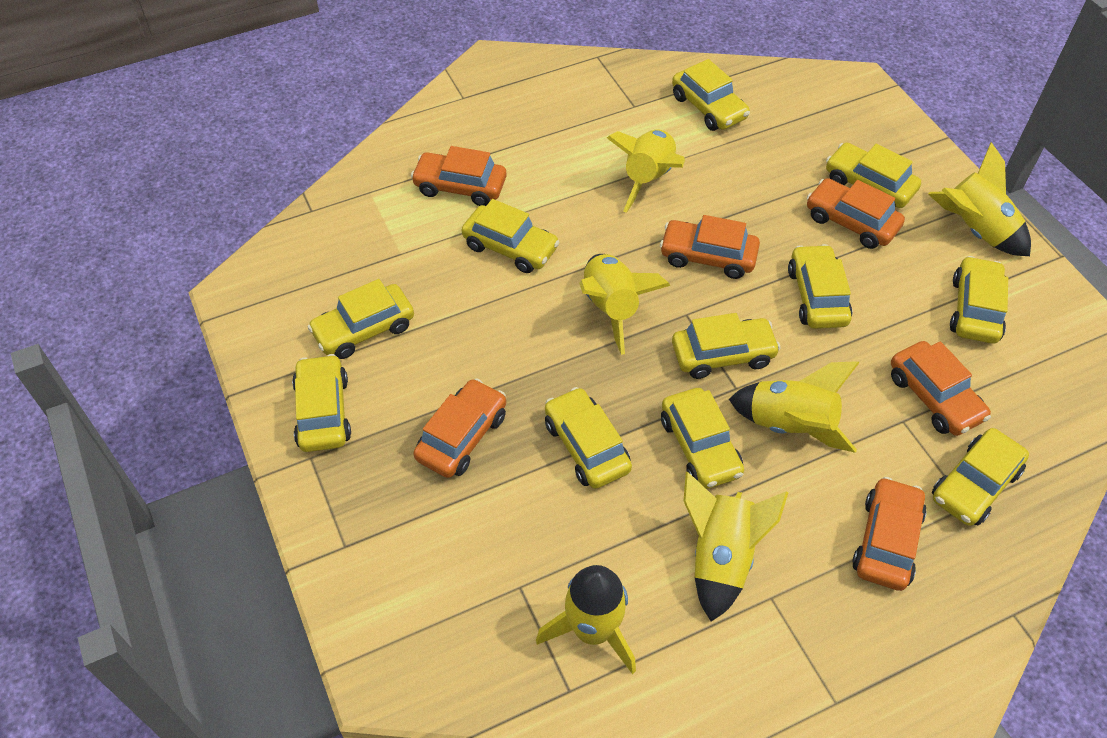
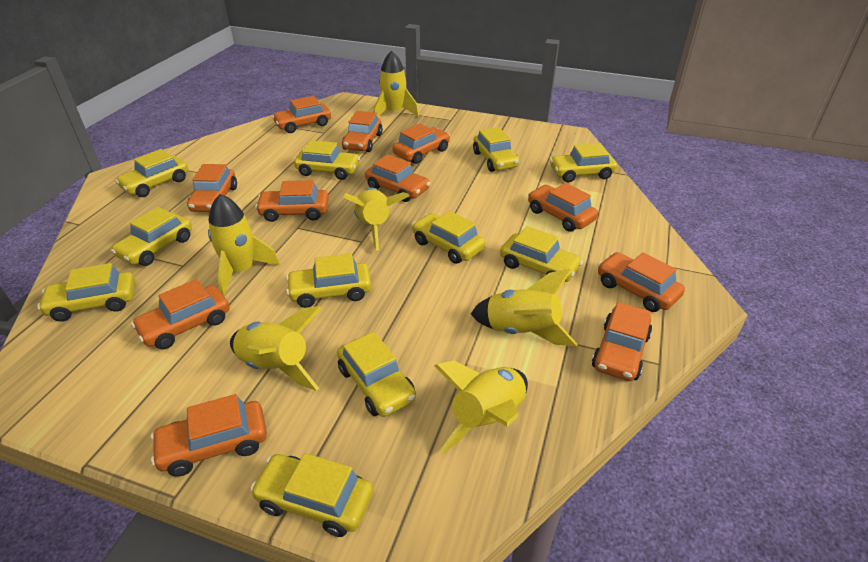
orange car: 6 -> 11

